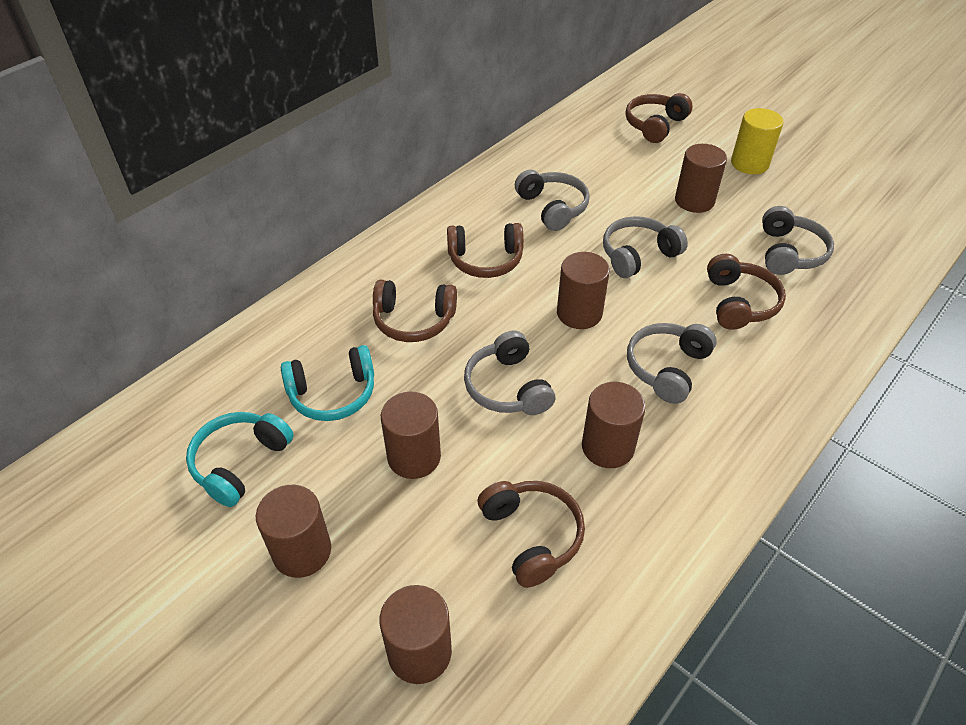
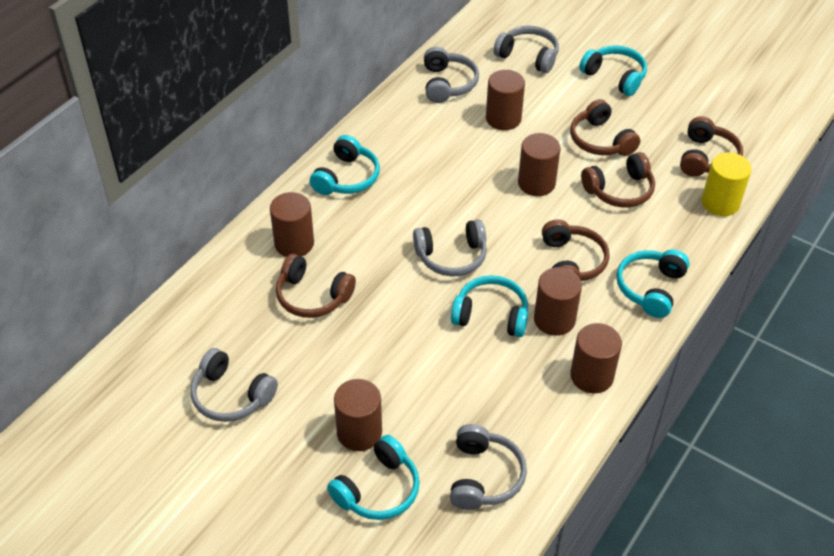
turquoise headphones: 2 -> 5

